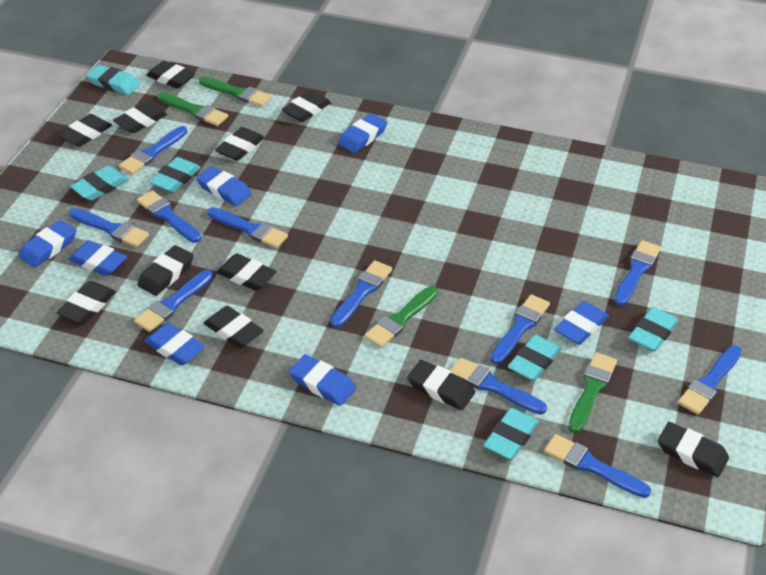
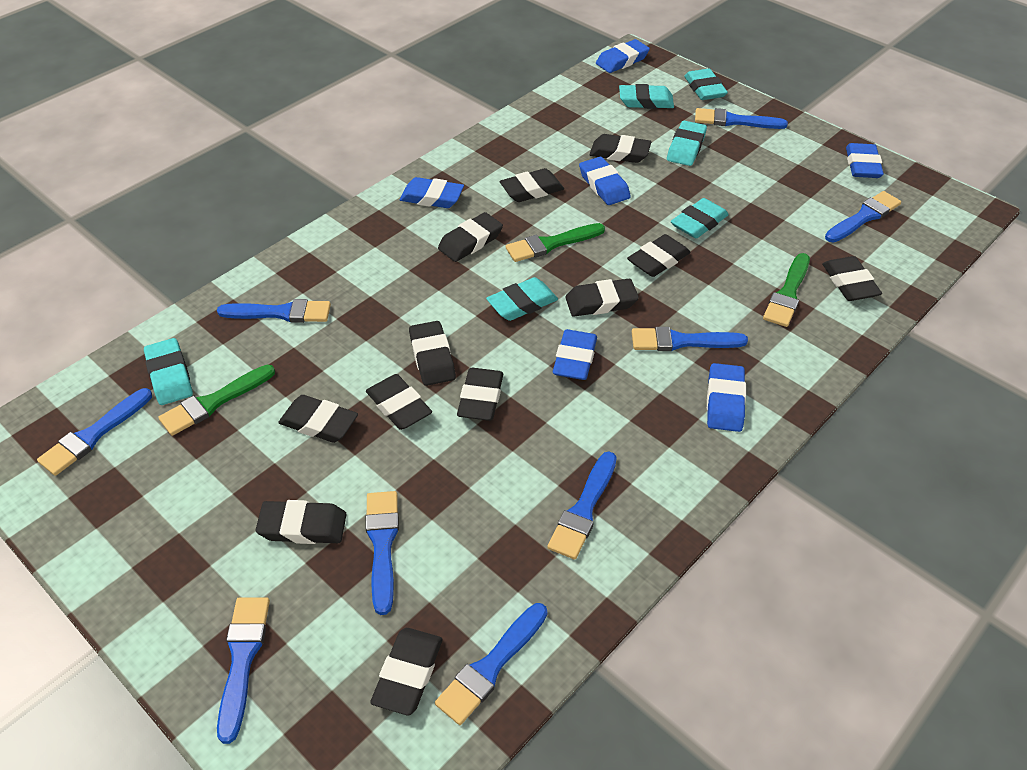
black eraser: 11 -> 12
blue brush: 11 -> 9
blue eraser: 7 -> 6
green brush: 4 -> 3

